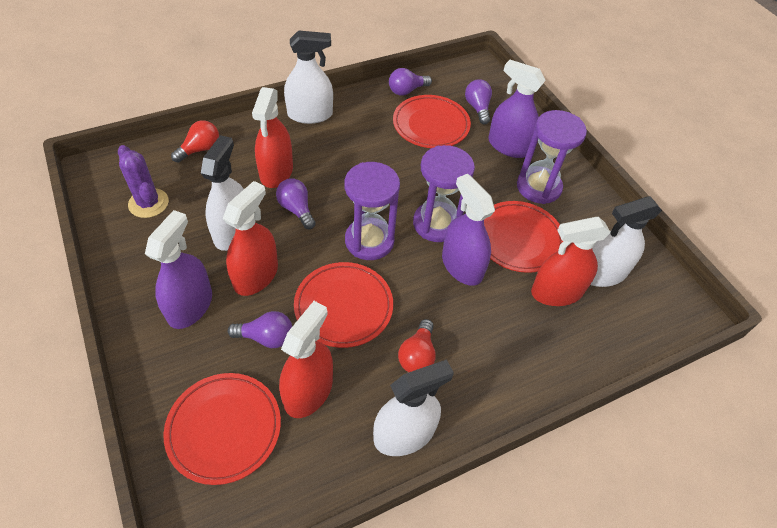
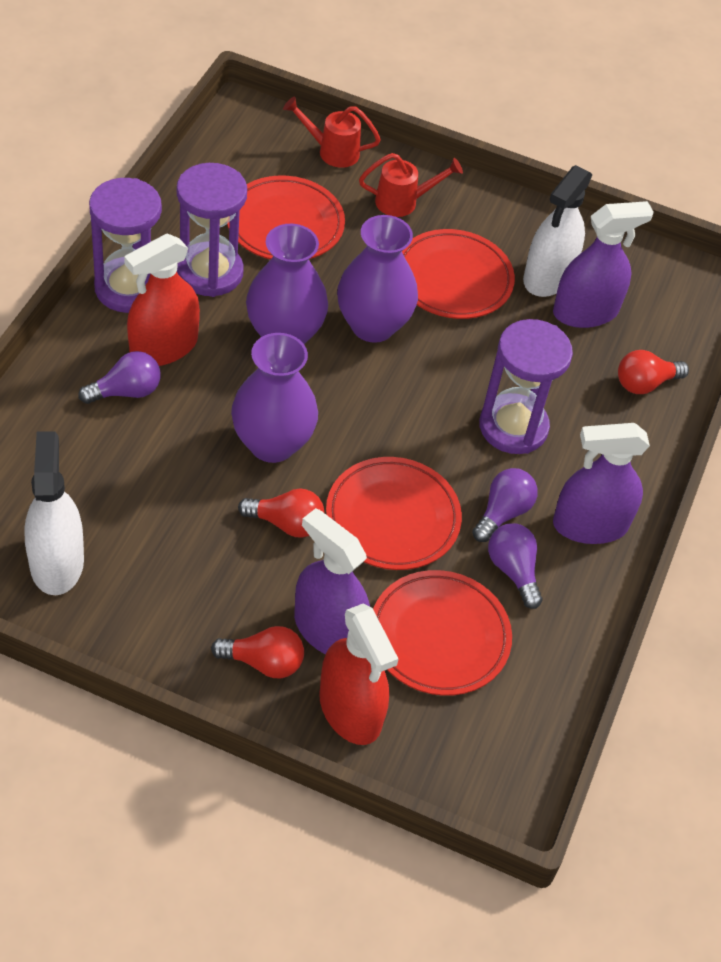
purple cactus: 1 -> 0
purple light bulb: 4 -> 3
purple vase: 0 -> 3
red light bulb: 2 -> 3
red spray bottle: 4 -> 2
red watering can: 0 -> 2
white spray bottle: 4 -> 2

